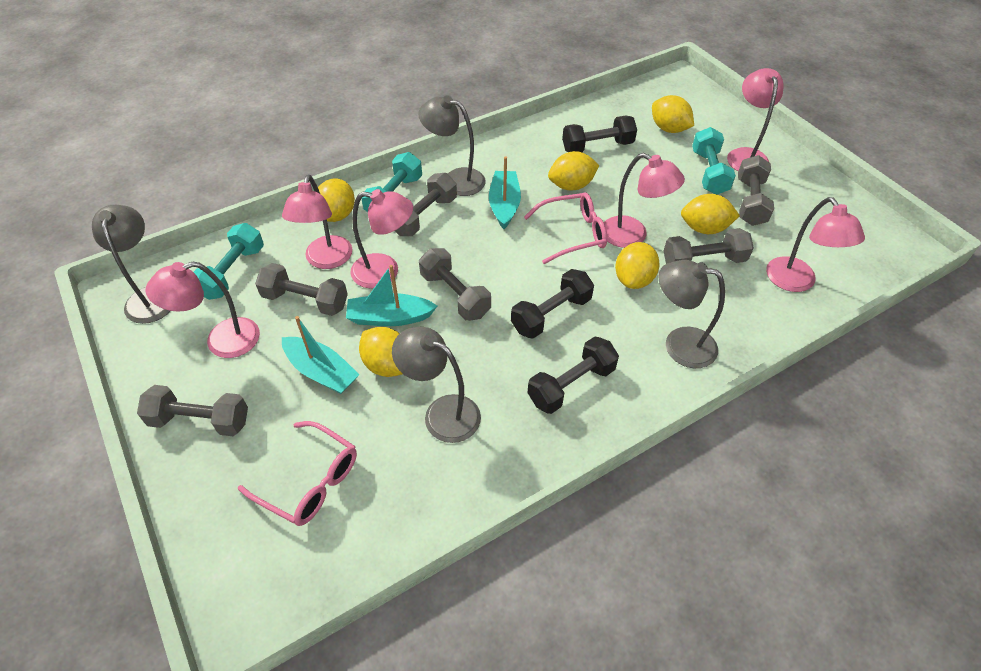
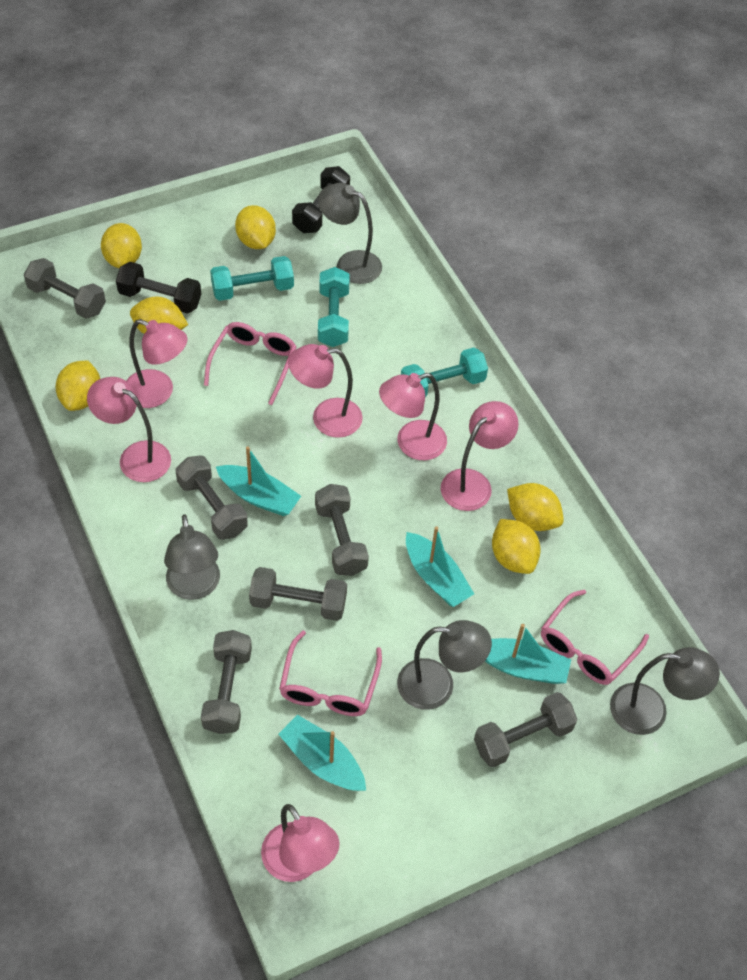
black dumbbell: 3 -> 2
pink glasses: 2 -> 3
turquoise boat: 3 -> 4

